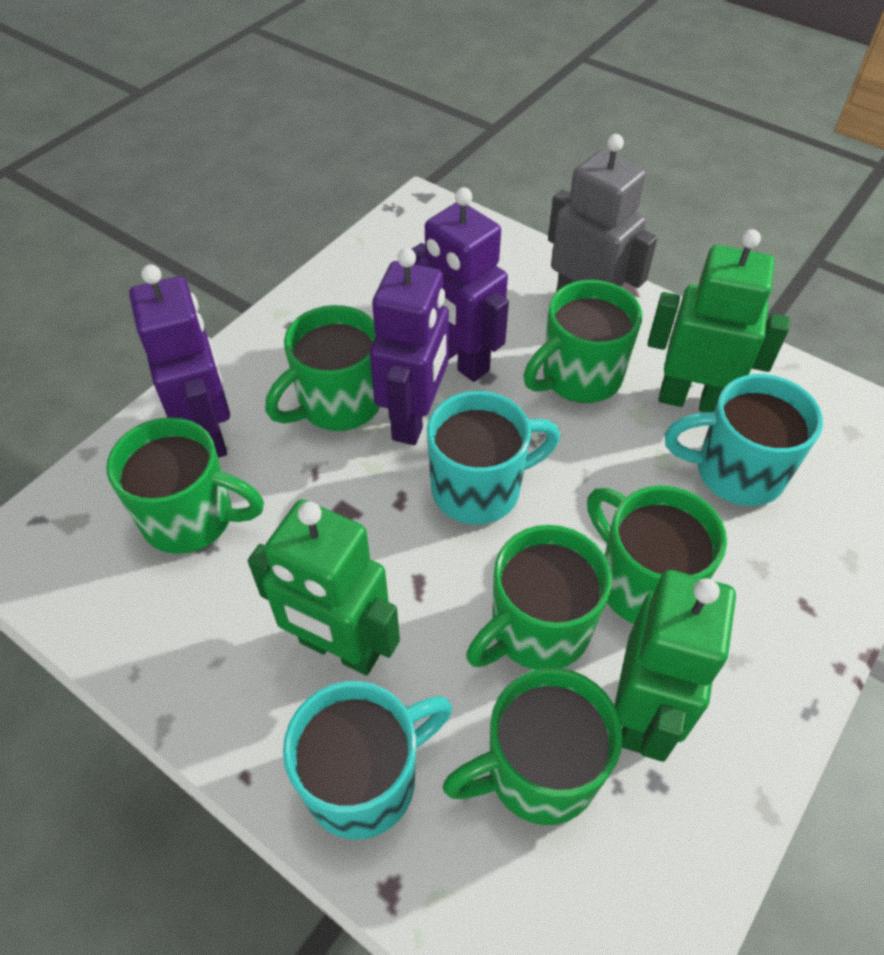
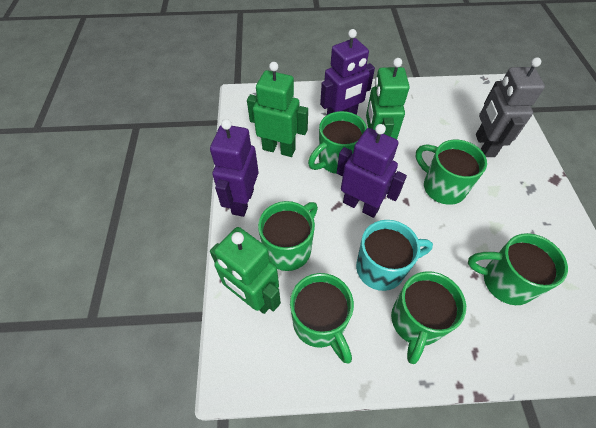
turquoise mug: 3 -> 1

